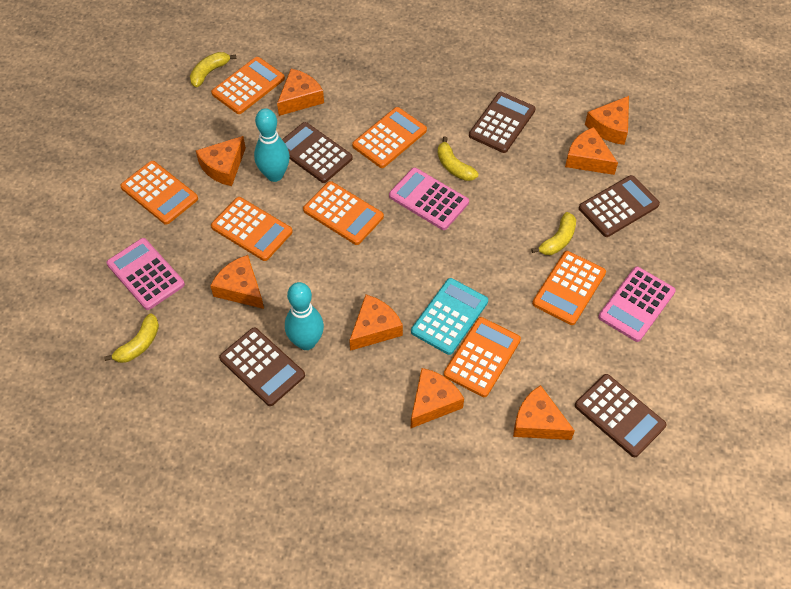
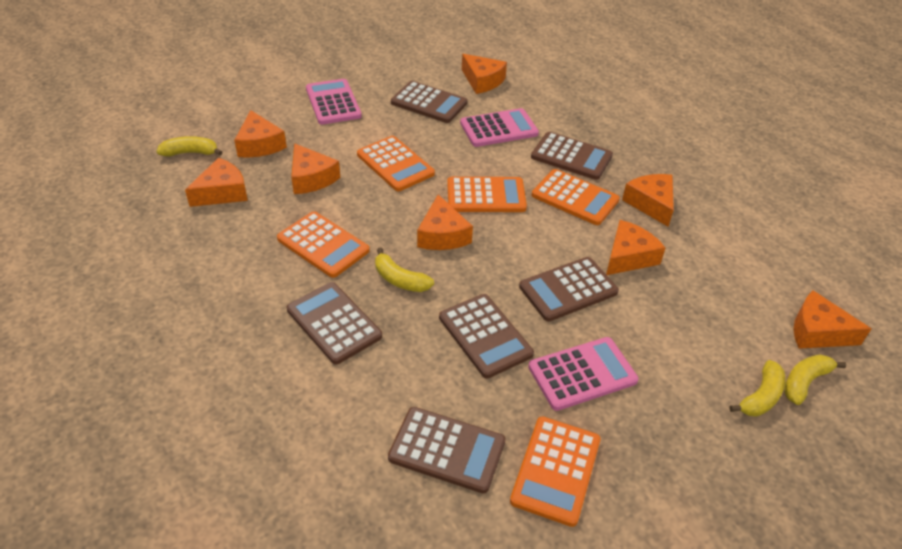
brown calculator: 5 -> 6
orange calculator: 7 -> 5
turquoise bowling pin: 2 -> 0
turquoise calculator: 1 -> 0

